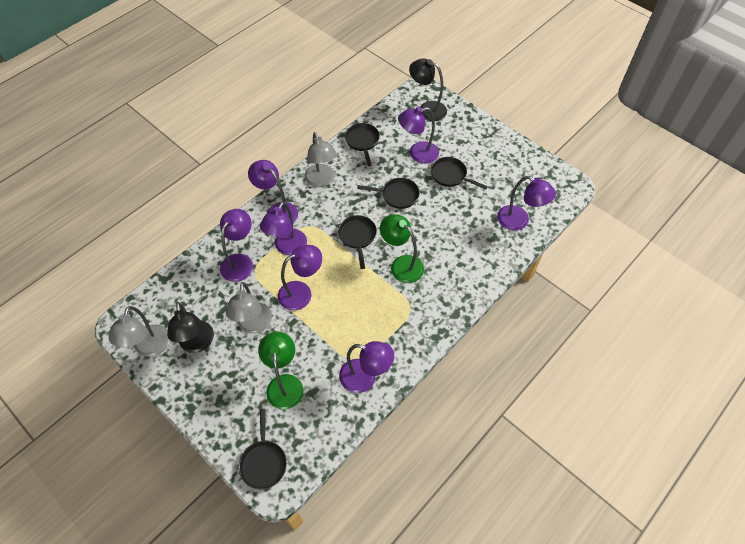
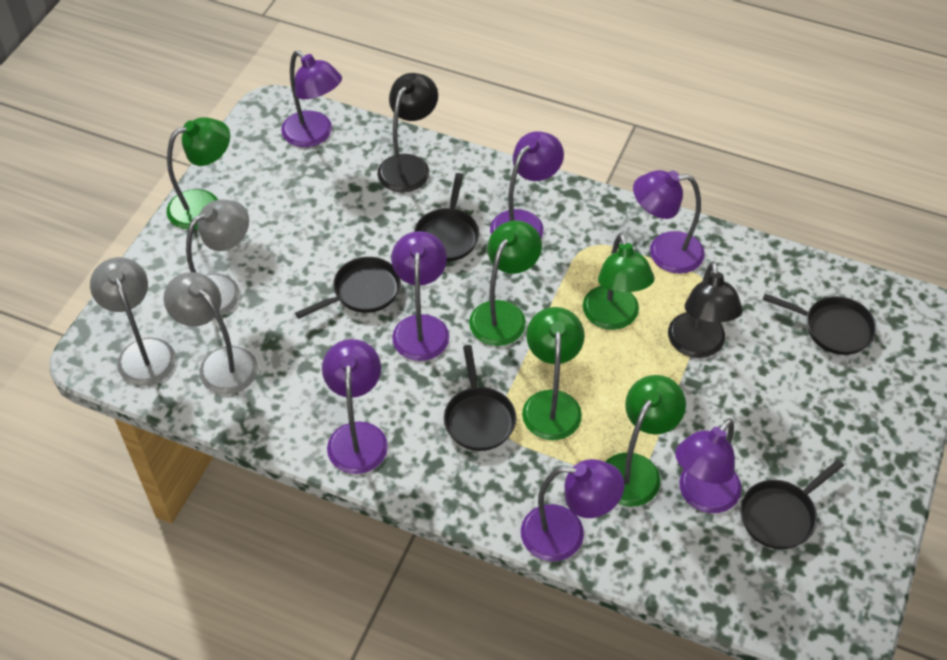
green lamp: 2 -> 5

